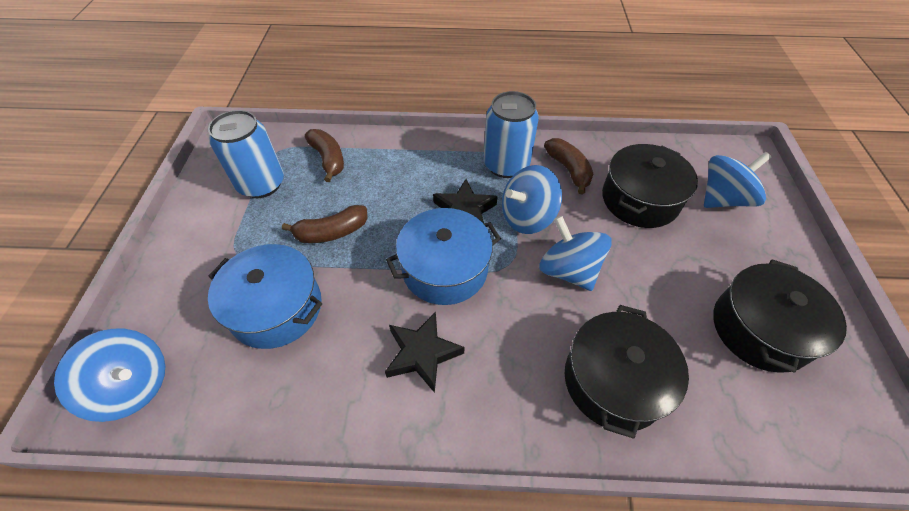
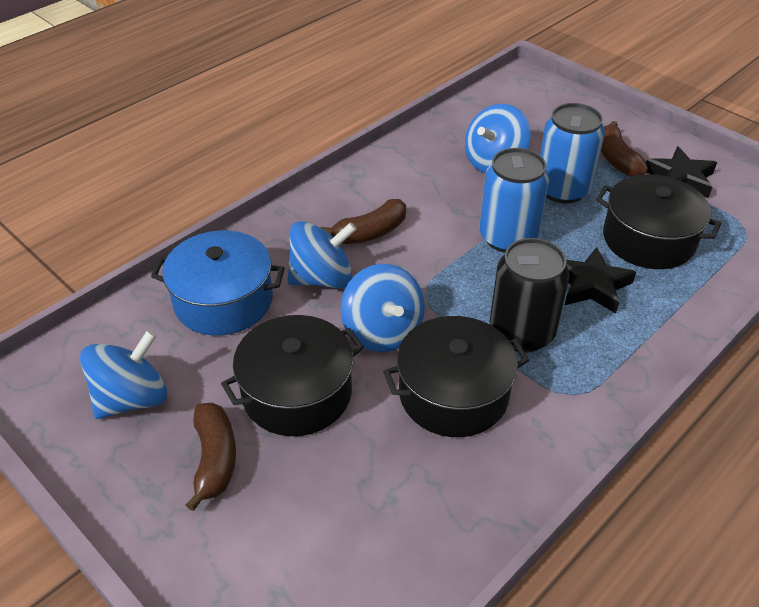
black can: 0 -> 1
blue pot: 2 -> 1

